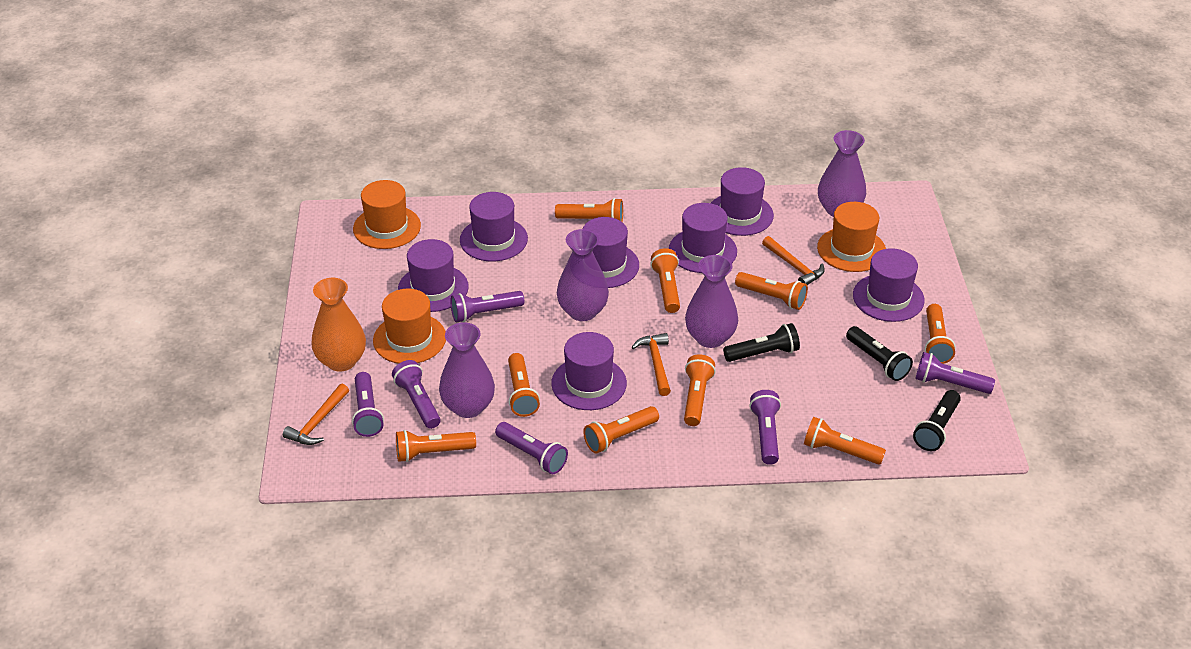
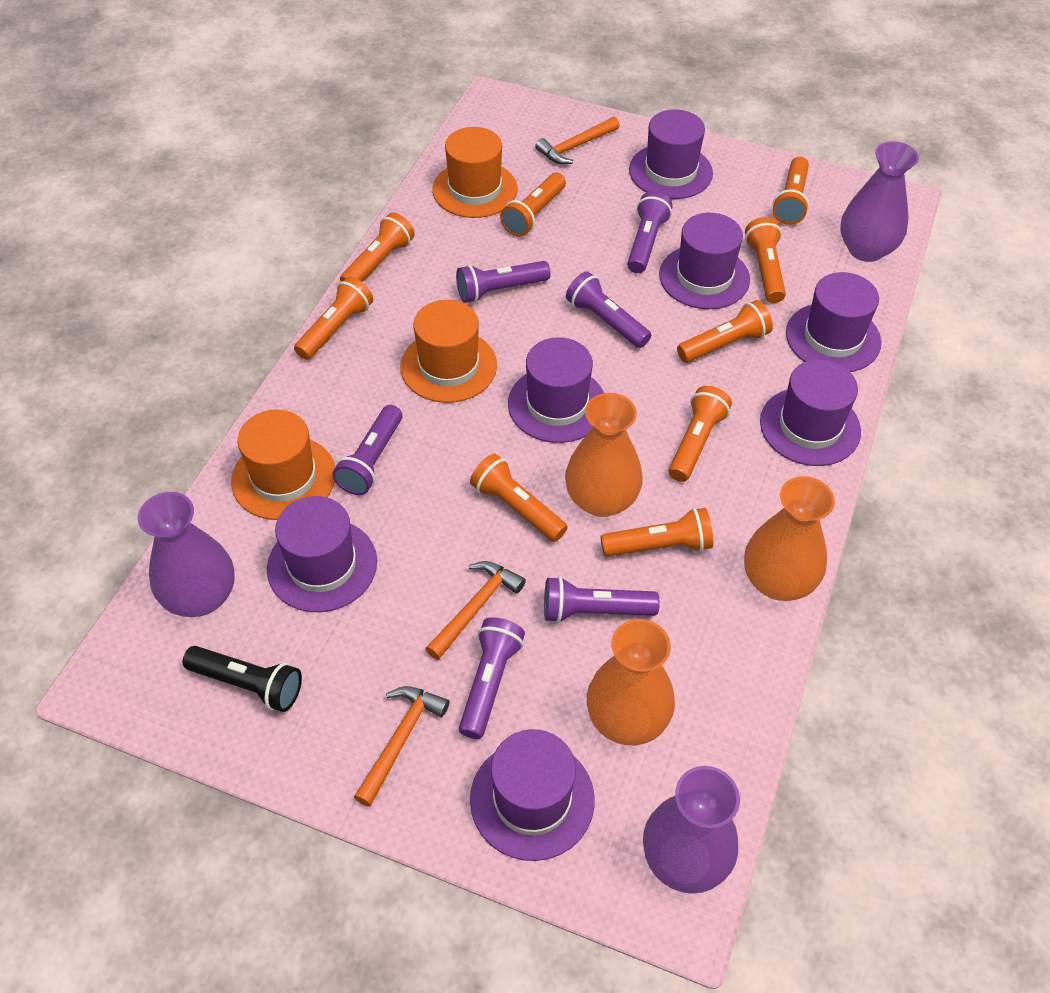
black flashlight: 3 -> 1
orange vase: 1 -> 3
purple vase: 4 -> 3

